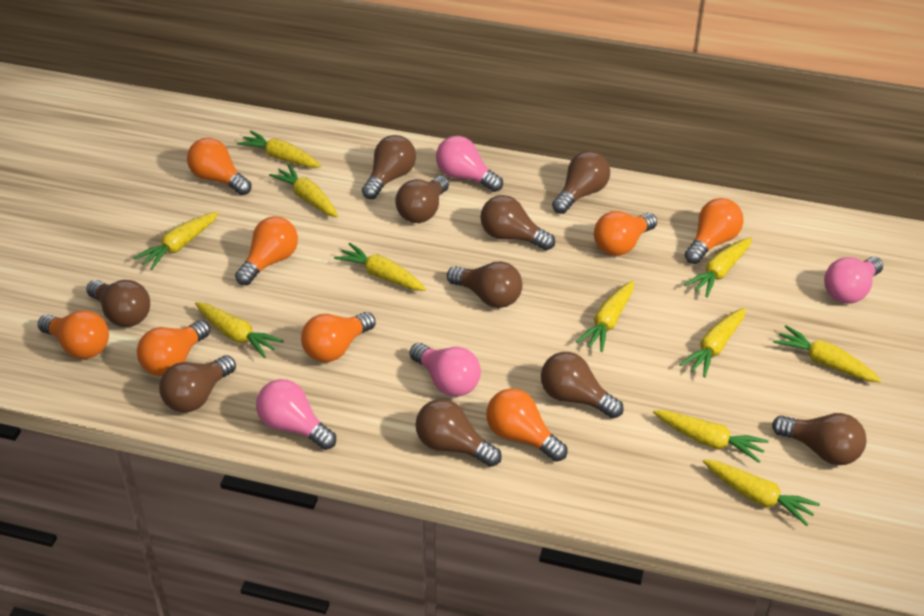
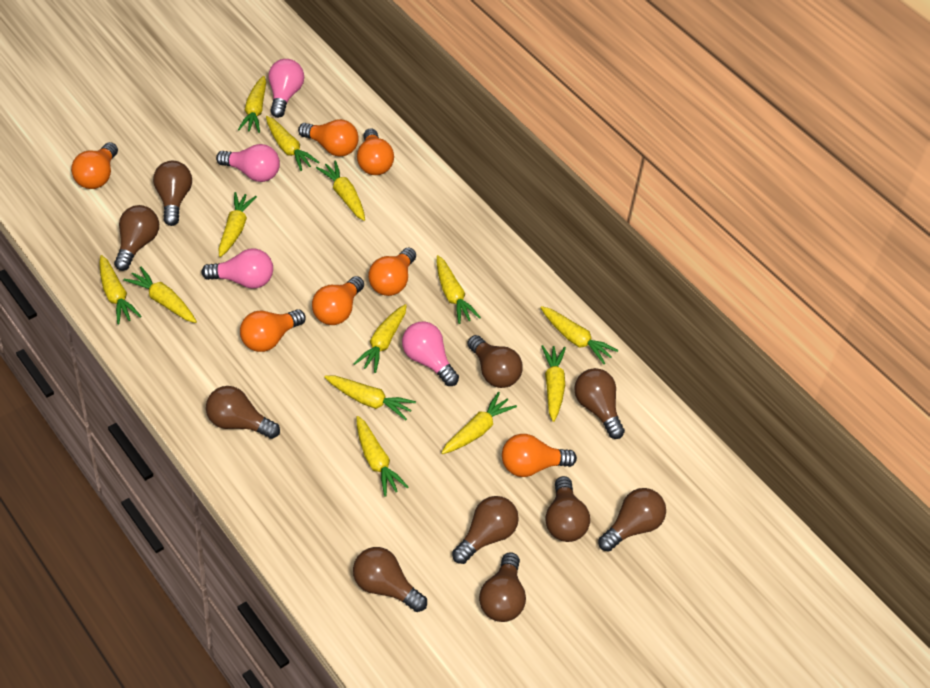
orange light bulb: 8 -> 7
yellow carrot: 11 -> 13

